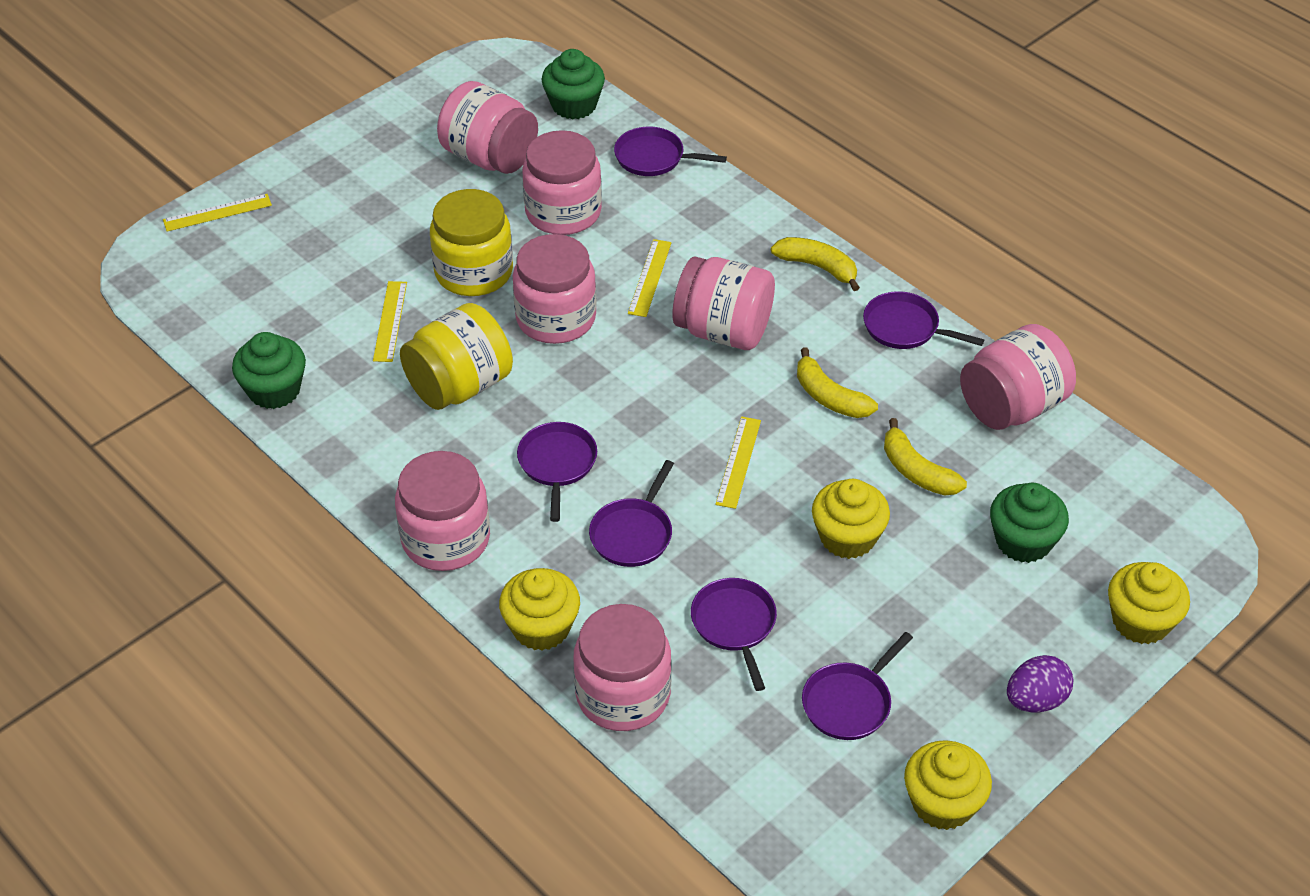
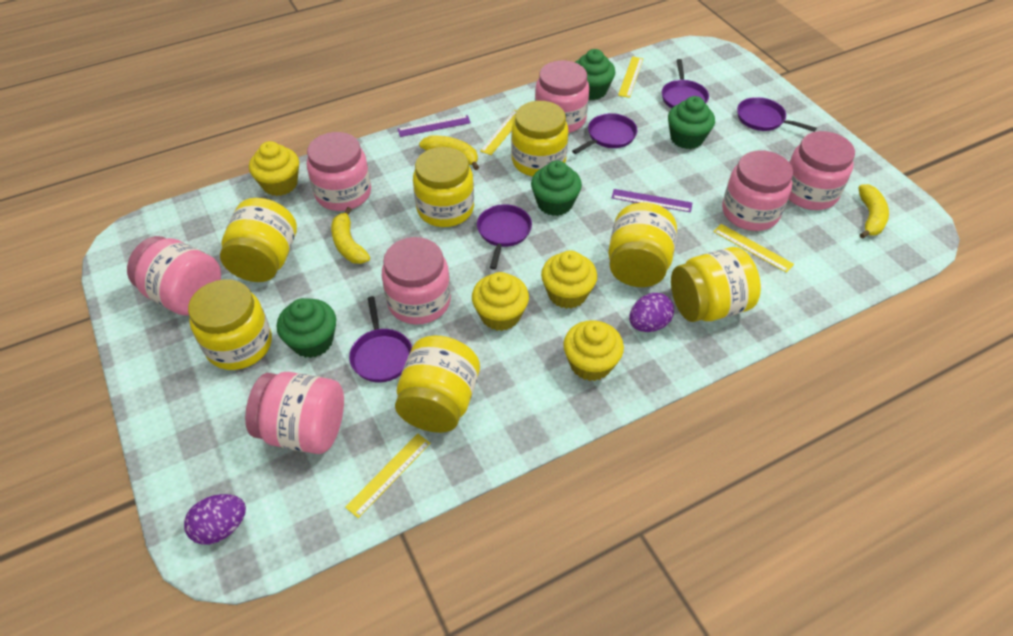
green cupcake: 3 -> 4
purple egg: 1 -> 2
purple pan: 6 -> 5
purple ruler: 0 -> 2
yellow jar: 2 -> 7

